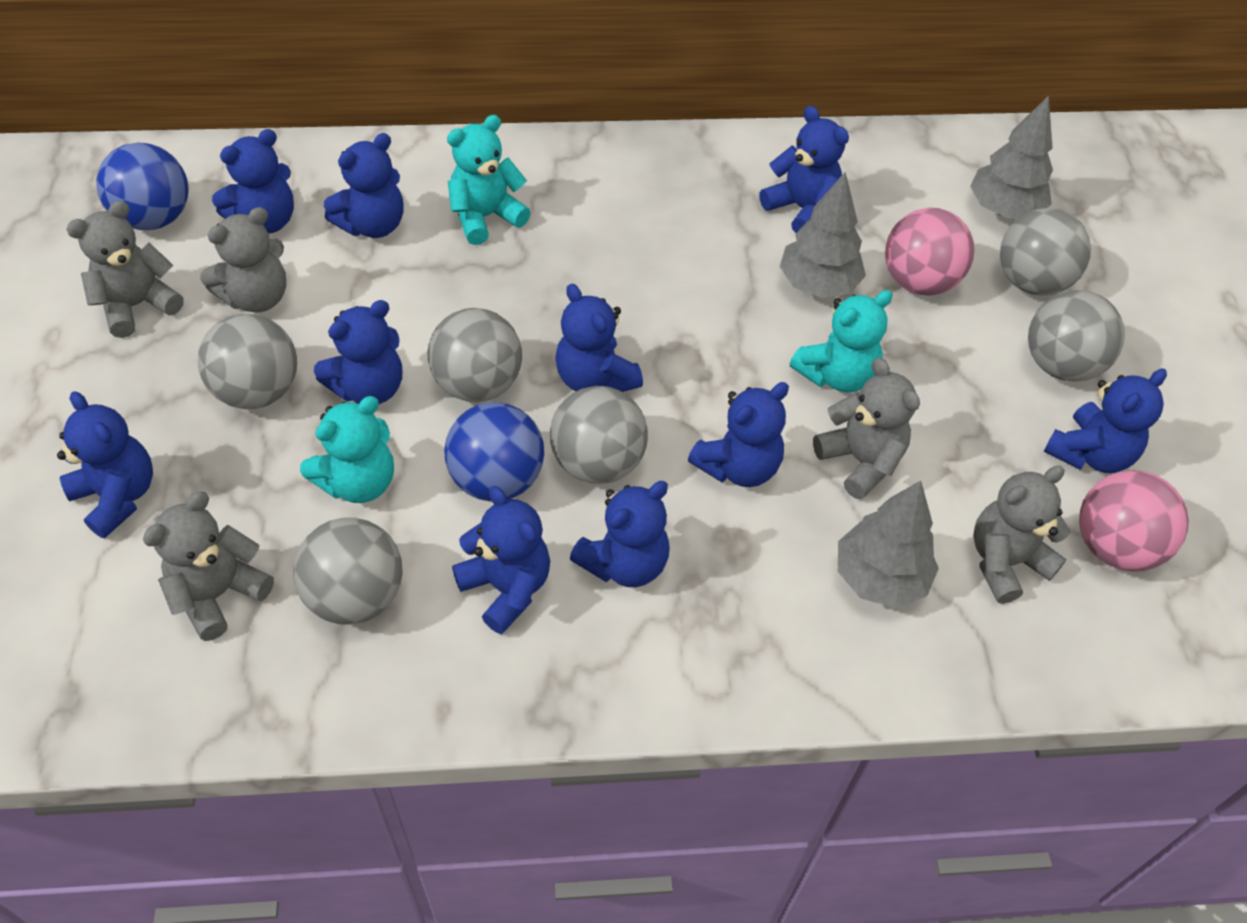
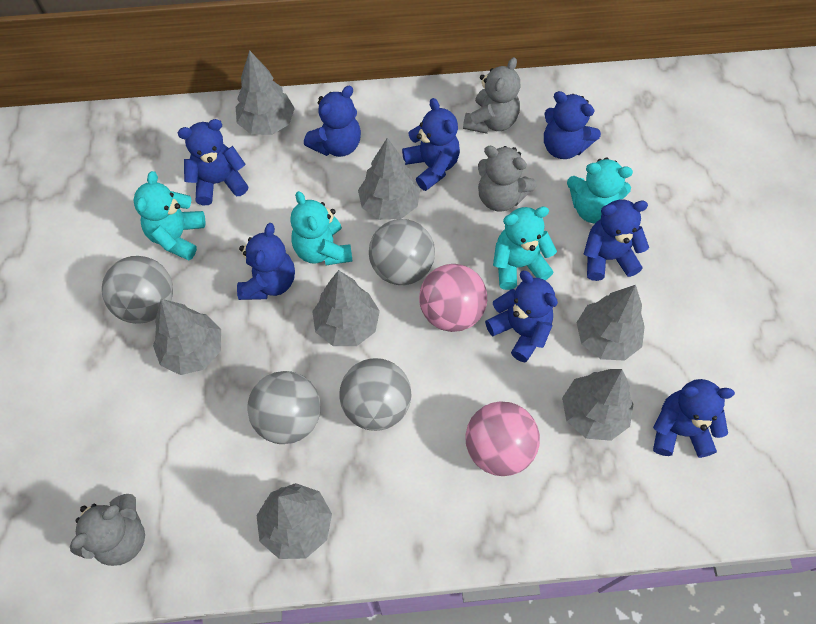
blue ball: 2 -> 0
blue teddy bear: 10 -> 8
grey ball: 6 -> 4
grey teddy bear: 5 -> 3
grey tree: 3 -> 7
turquoise teddy bear: 3 -> 4

